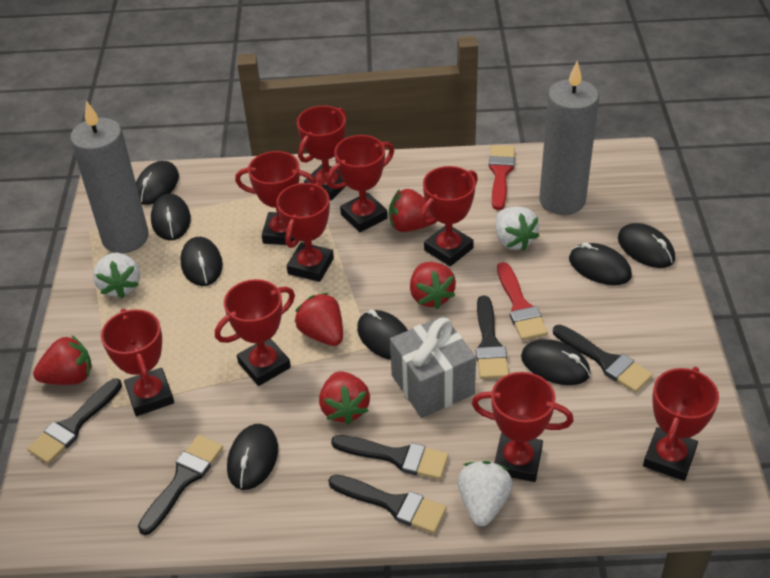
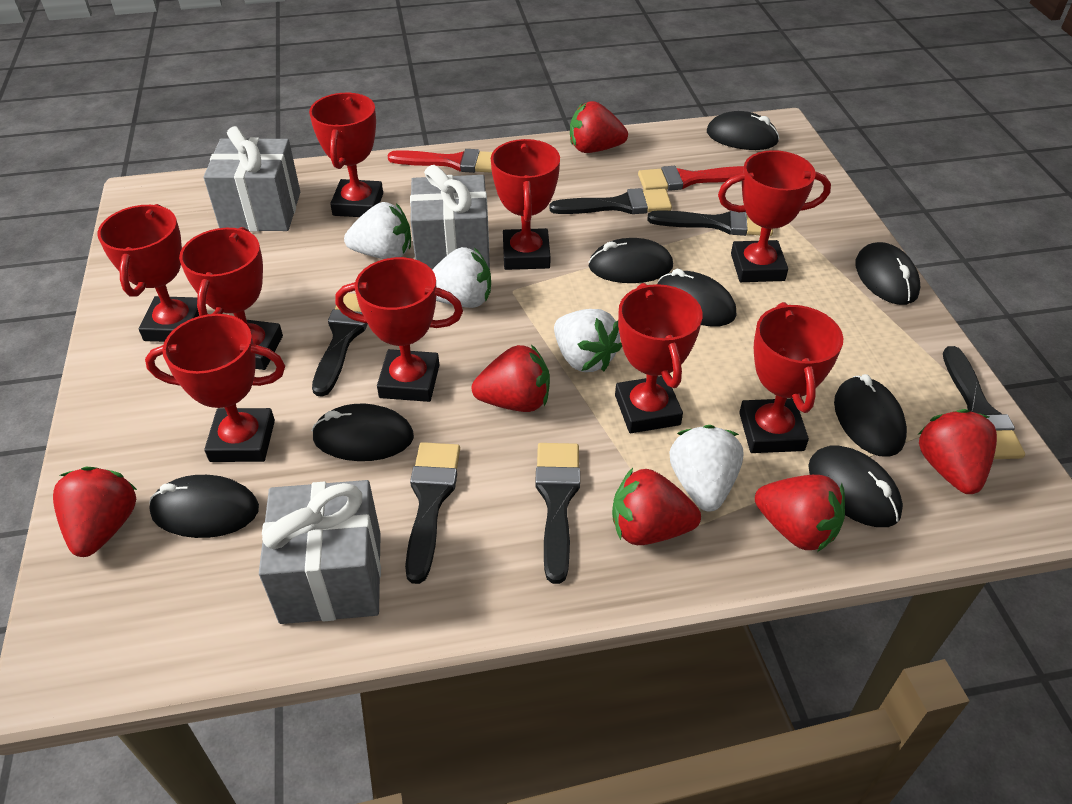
grey candle: 2 -> 0
grey gift: 1 -> 3
red strawberry: 5 -> 6
white strawberry: 3 -> 4

